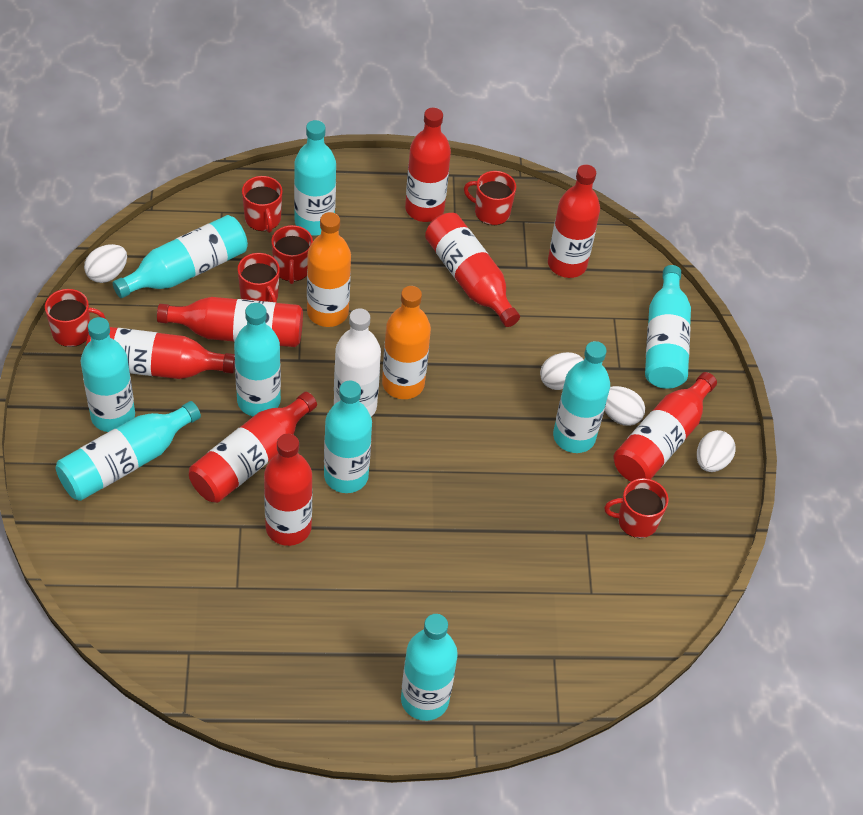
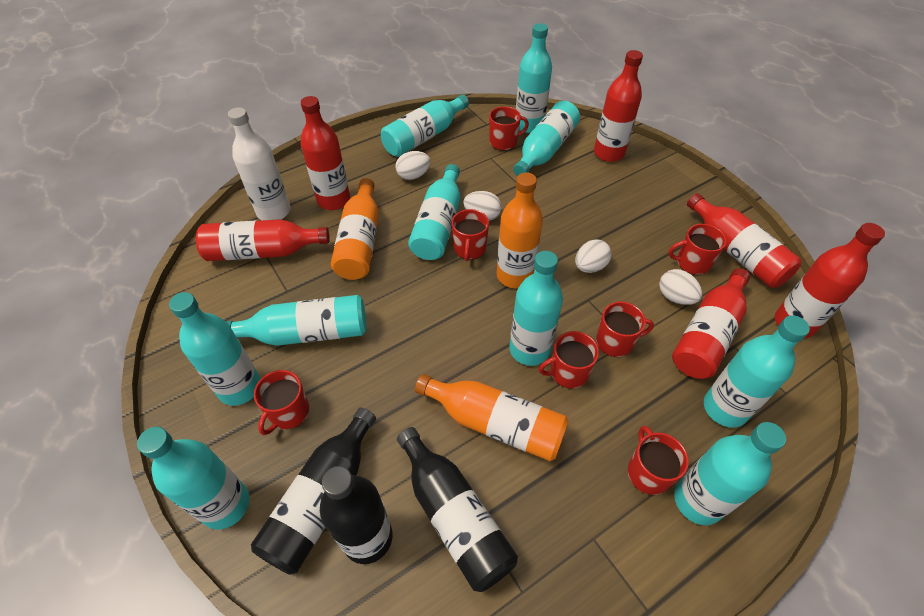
black bottle: 0 -> 3
orange bottle: 2 -> 3
red bottle: 8 -> 6
red mug: 6 -> 7
turquoise bottle: 9 -> 10

